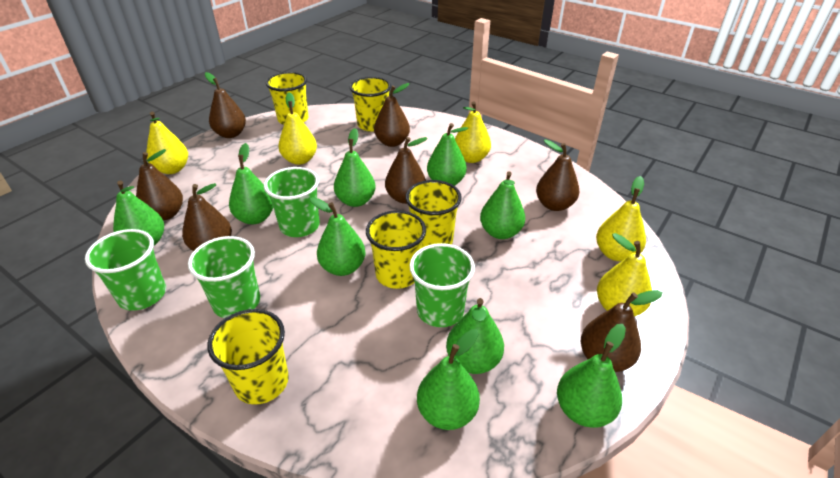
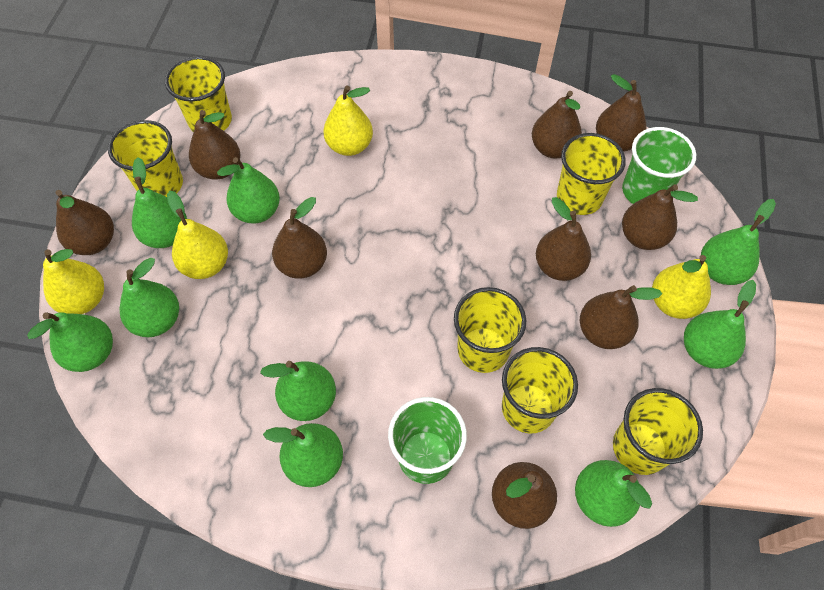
brown pear: 7 -> 9
green cup: 4 -> 2
yellow cup: 5 -> 6
yellow pear: 5 -> 4

